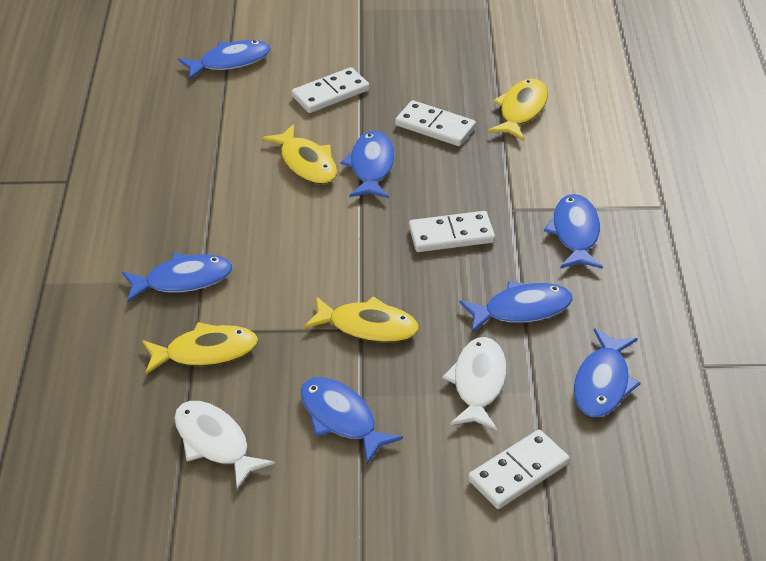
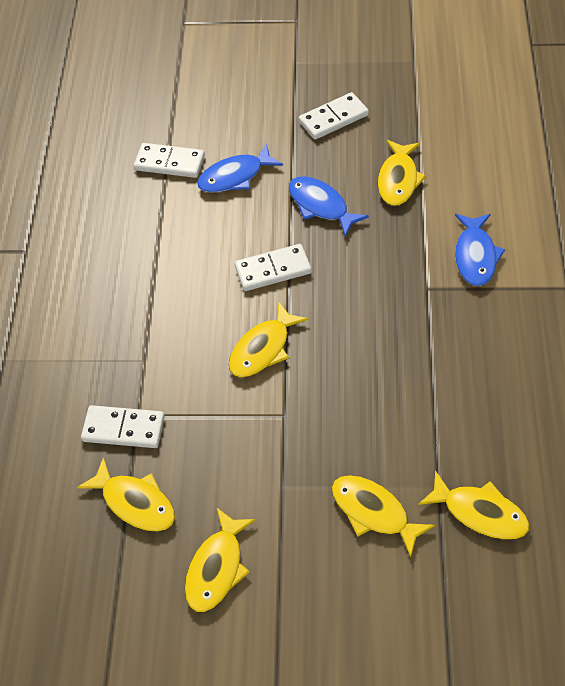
blue fish: 7 -> 3
white fish: 2 -> 0
yellow fish: 4 -> 6

